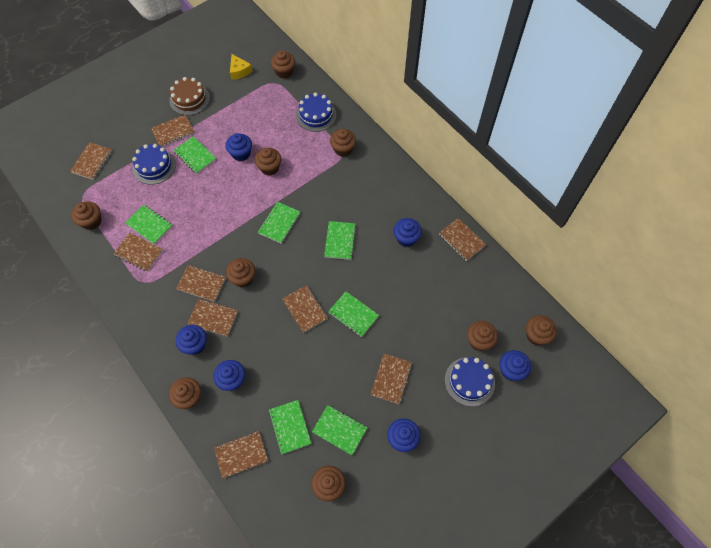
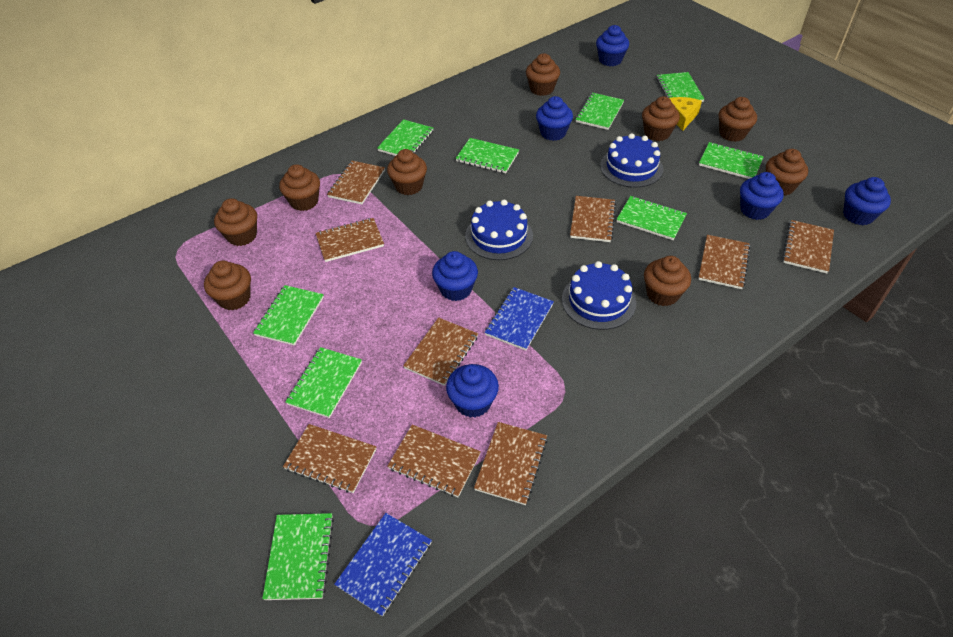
blue notebook: 0 -> 2
brown cake: 1 -> 0
green notebook: 7 -> 9

